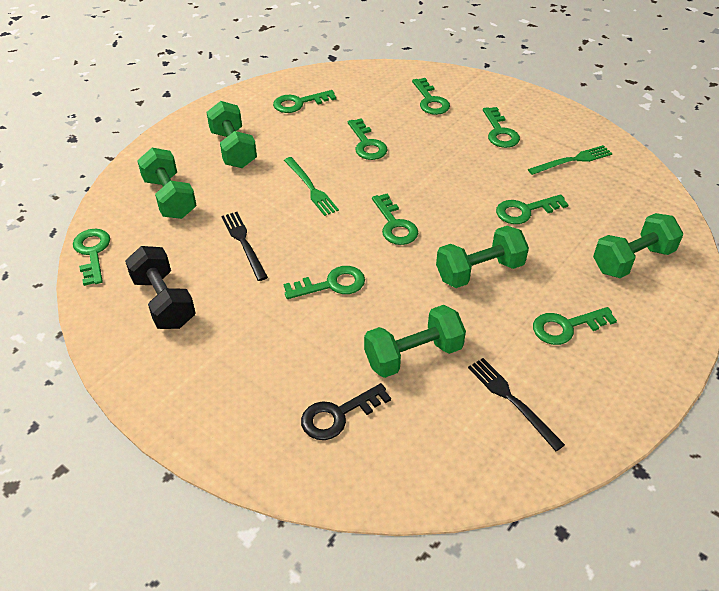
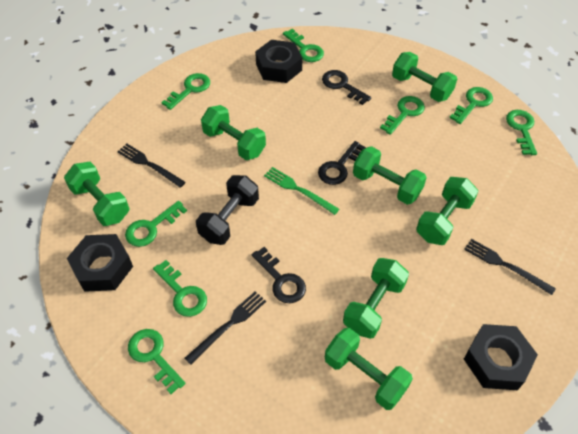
black fork: 2 -> 3
black key: 1 -> 3
black nut: 0 -> 3
green dumbbell: 5 -> 7
green fork: 2 -> 1
green key: 9 -> 8

